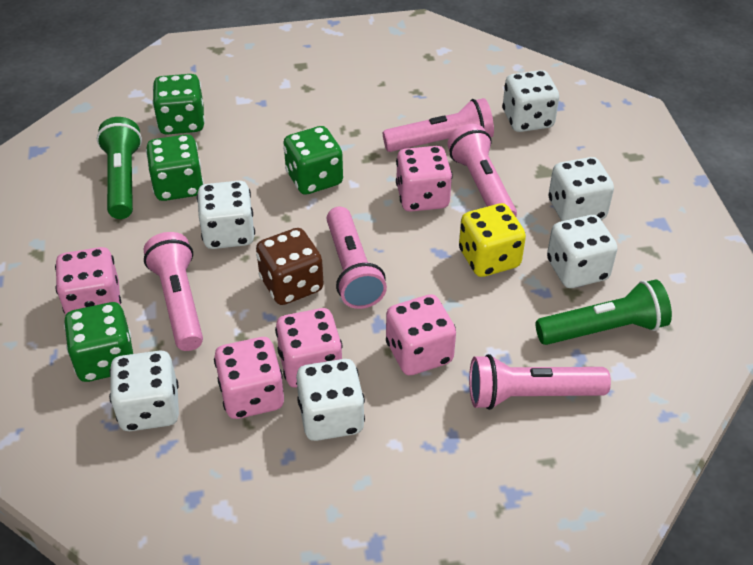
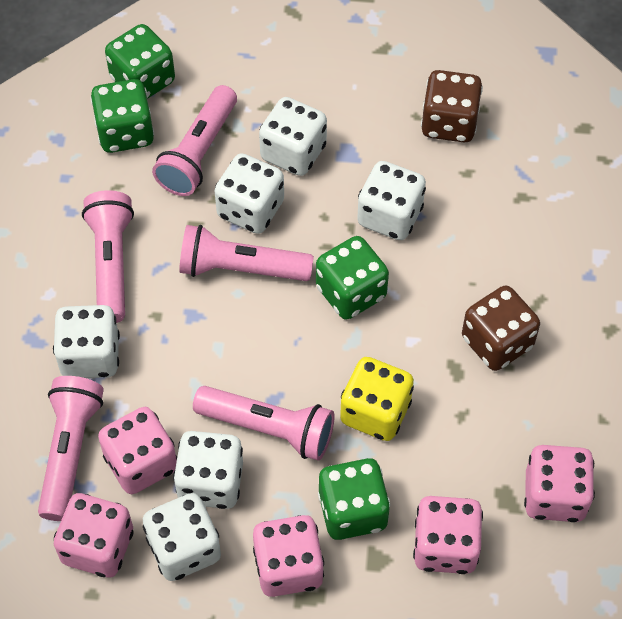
brown dice: 1 -> 2
green flashlight: 2 -> 0

